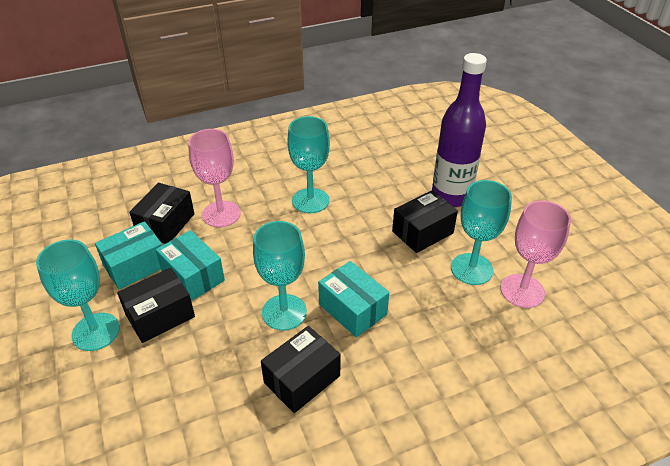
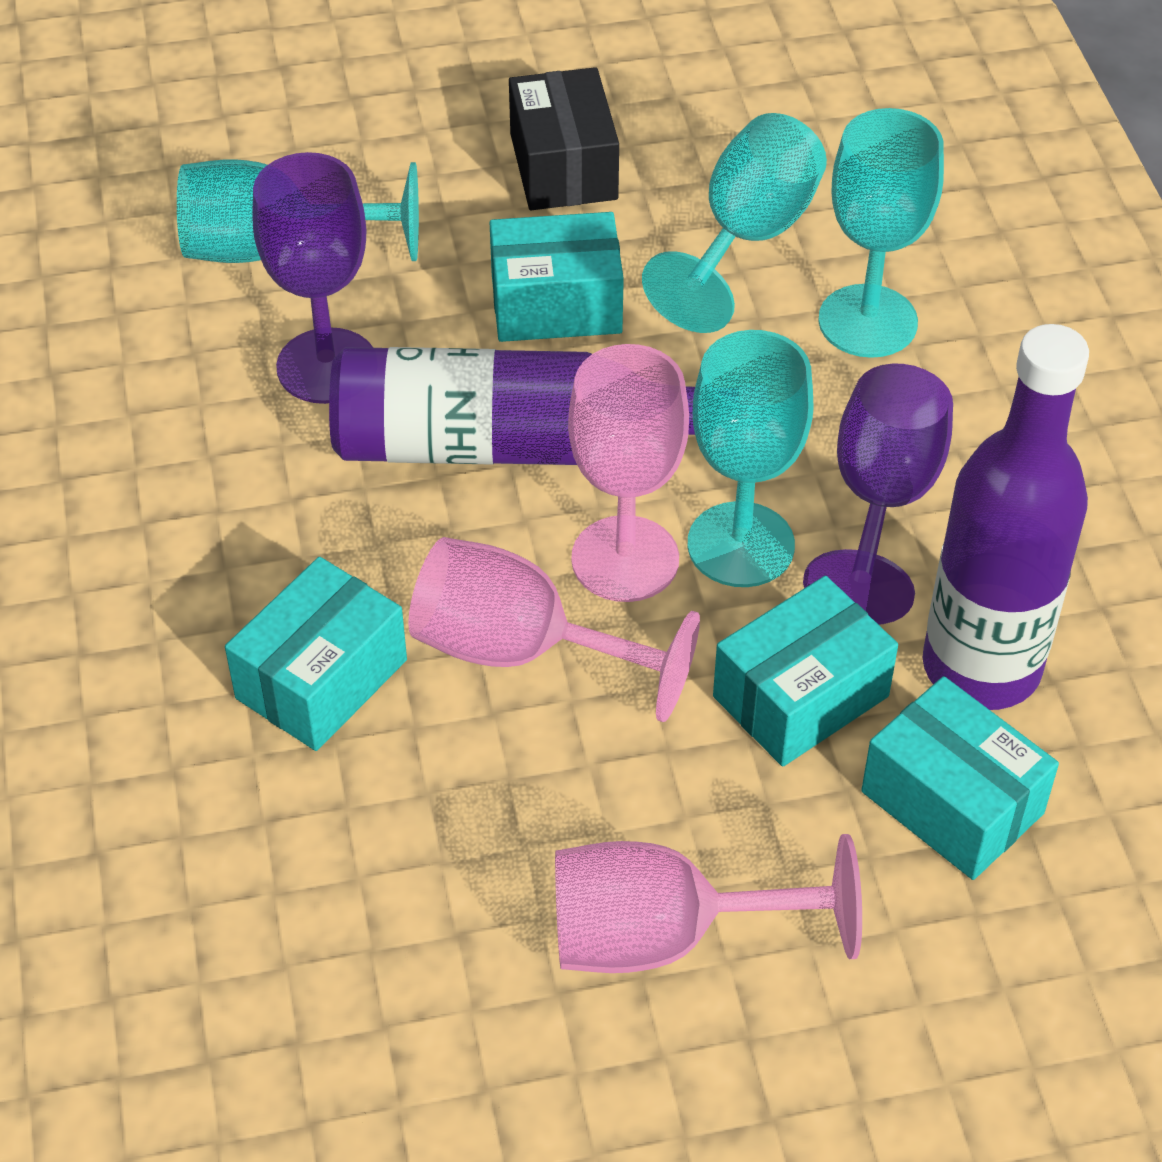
black box: 4 -> 1
pink goblet: 2 -> 3
purple bottle: 1 -> 2
purple goblet: 0 -> 2
turquoise box: 3 -> 4

